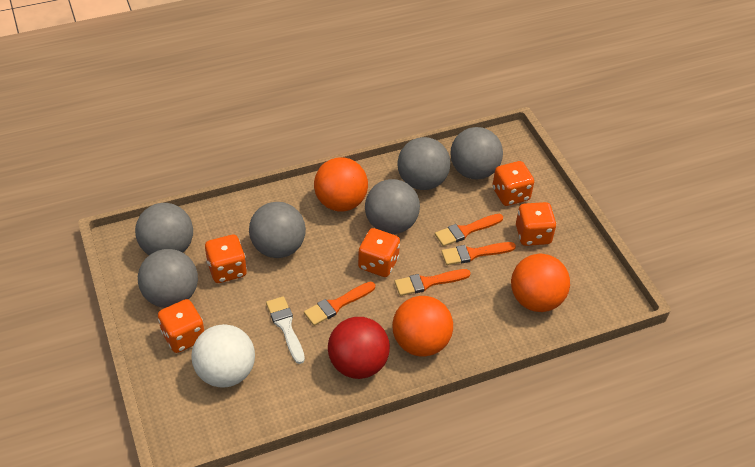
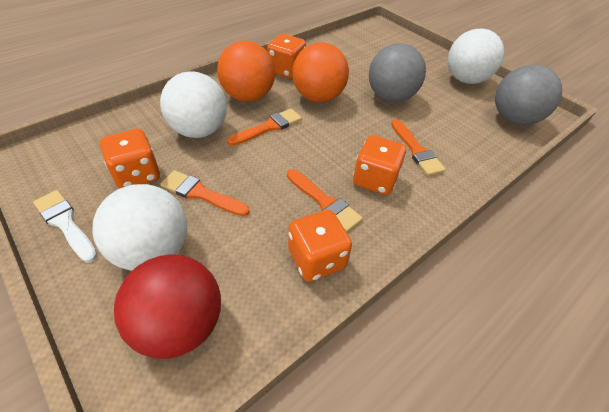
grey ball: 6 -> 2
orange ball: 3 -> 2
orange dice: 5 -> 4
white ball: 1 -> 3

